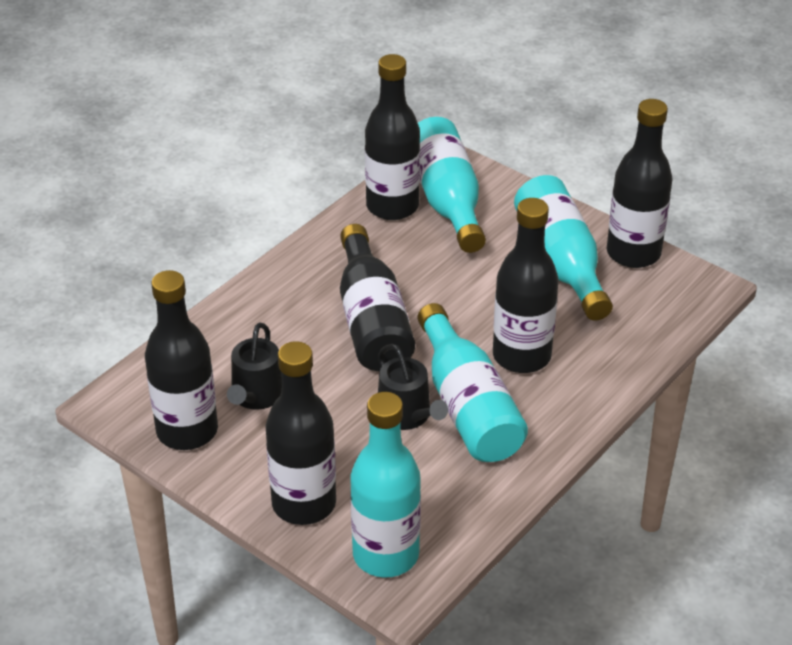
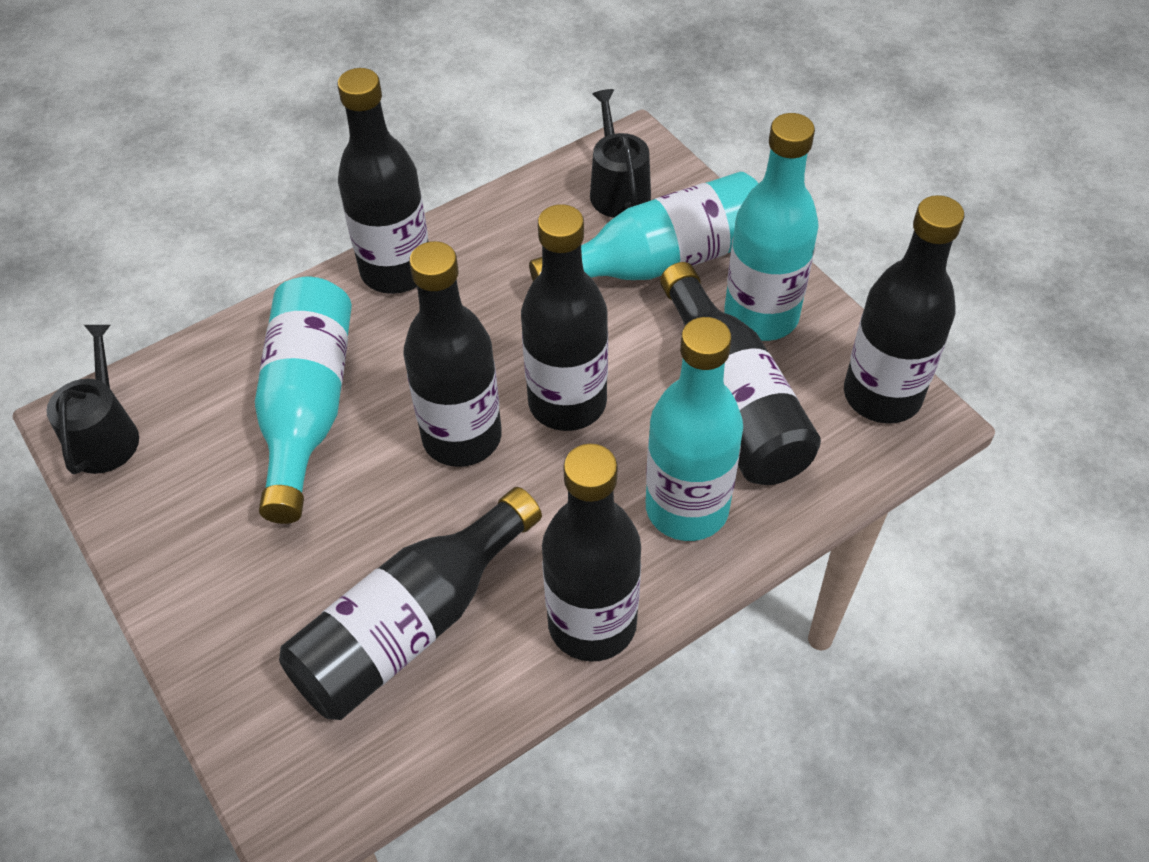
black bottle: 6 -> 7

